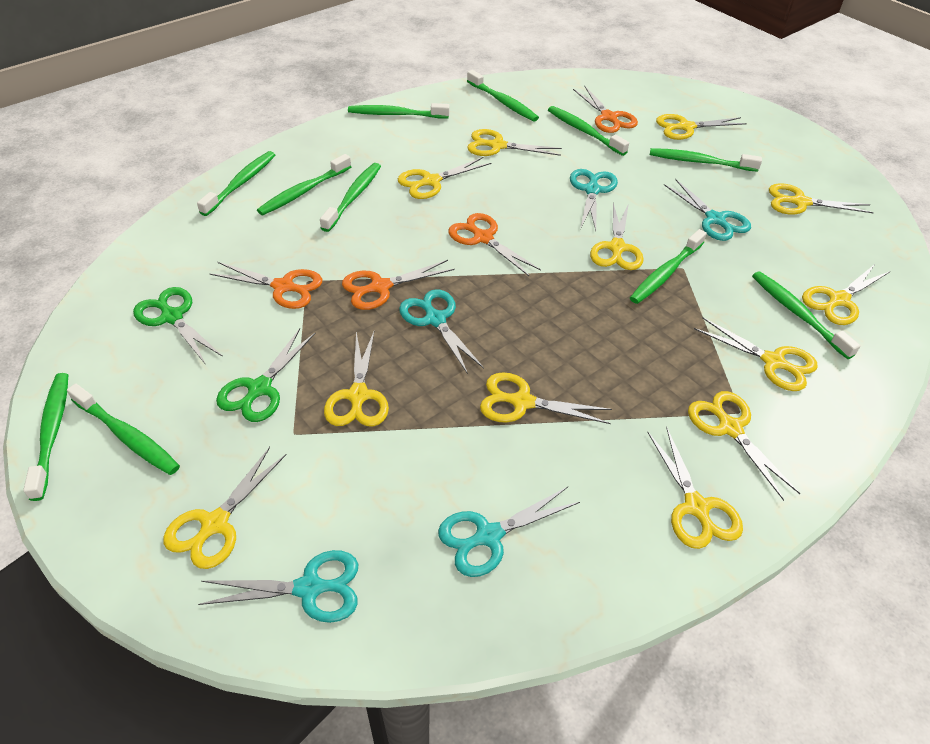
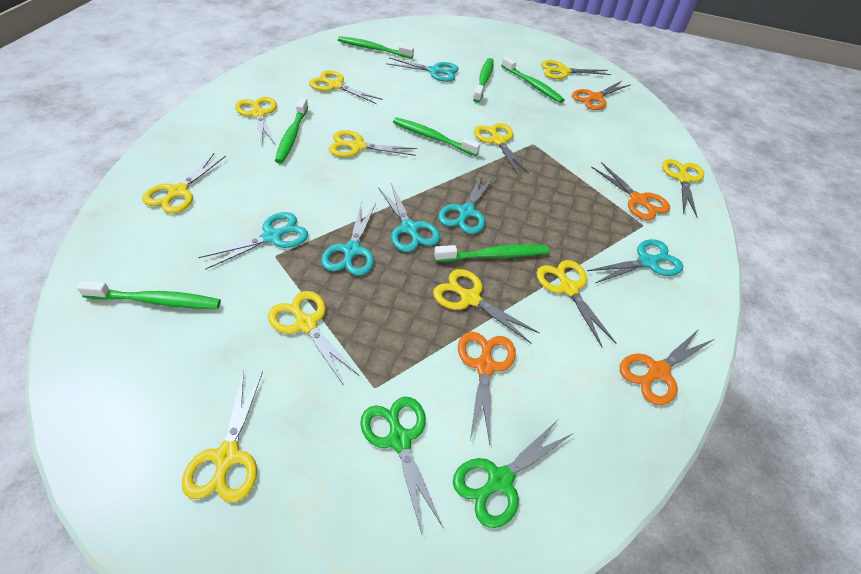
green toothbrush: 11 -> 7
turquoise scissors: 5 -> 6
yellow scissors: 12 -> 11

